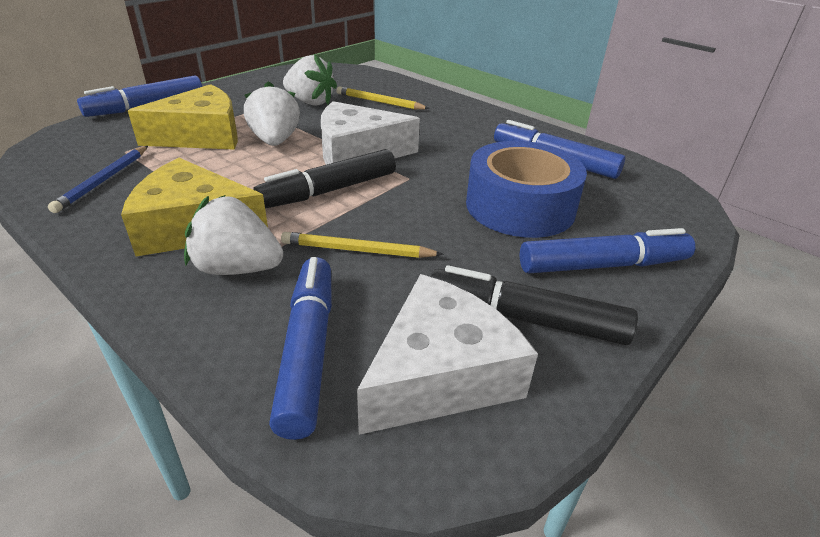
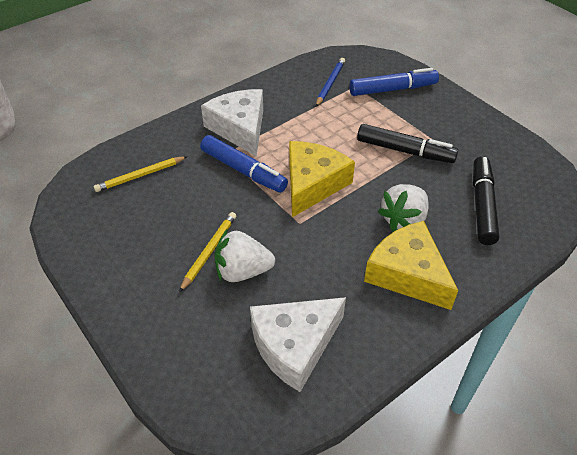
blue marker: 4 -> 2
blue tape: 1 -> 0
white strawberry: 3 -> 2

